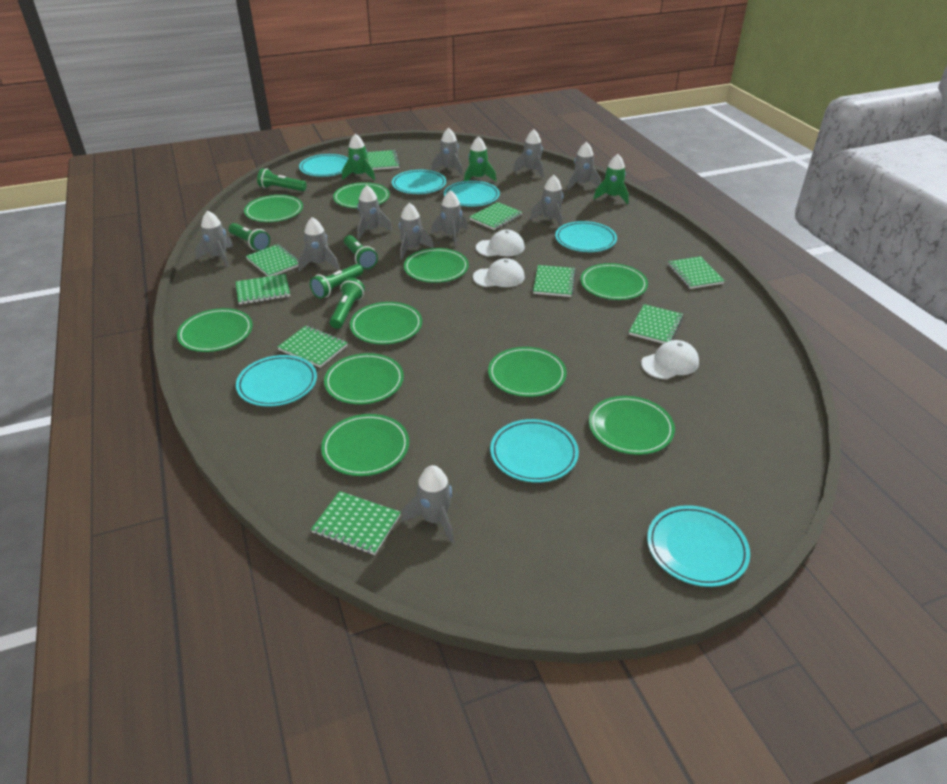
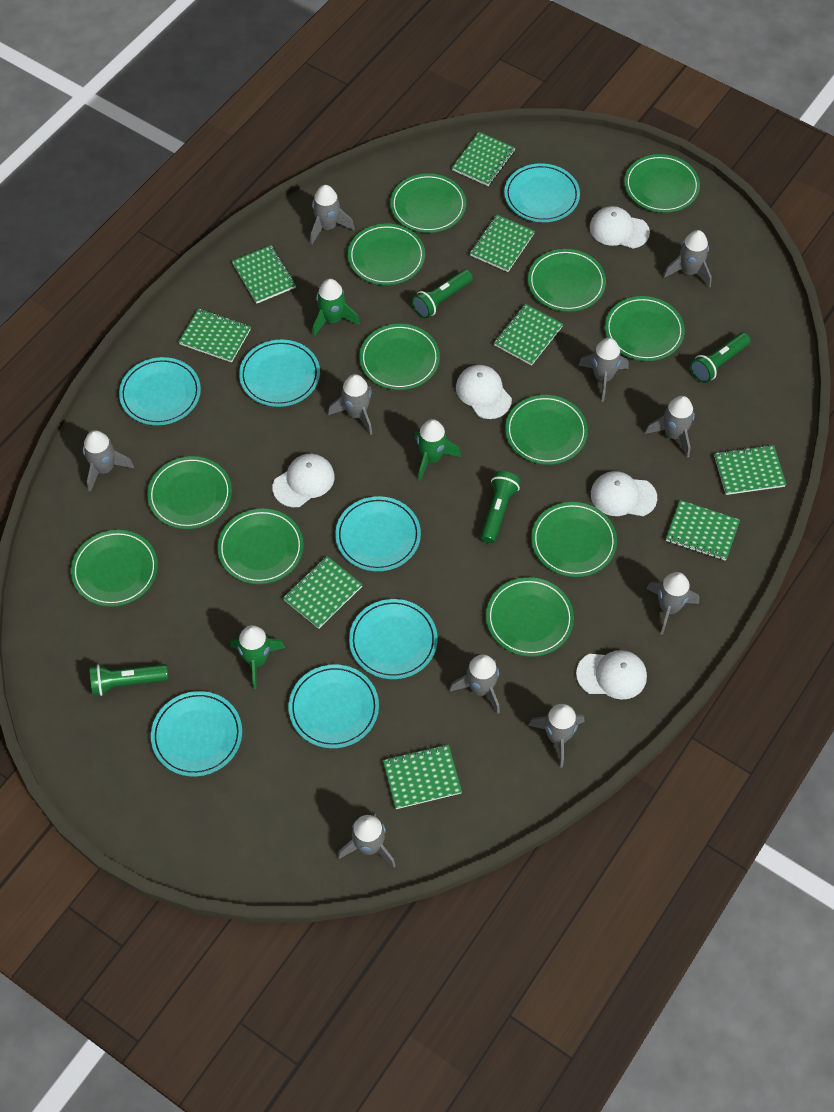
green flashlight: 5 -> 4
green plate: 10 -> 12
white cap: 3 -> 5

